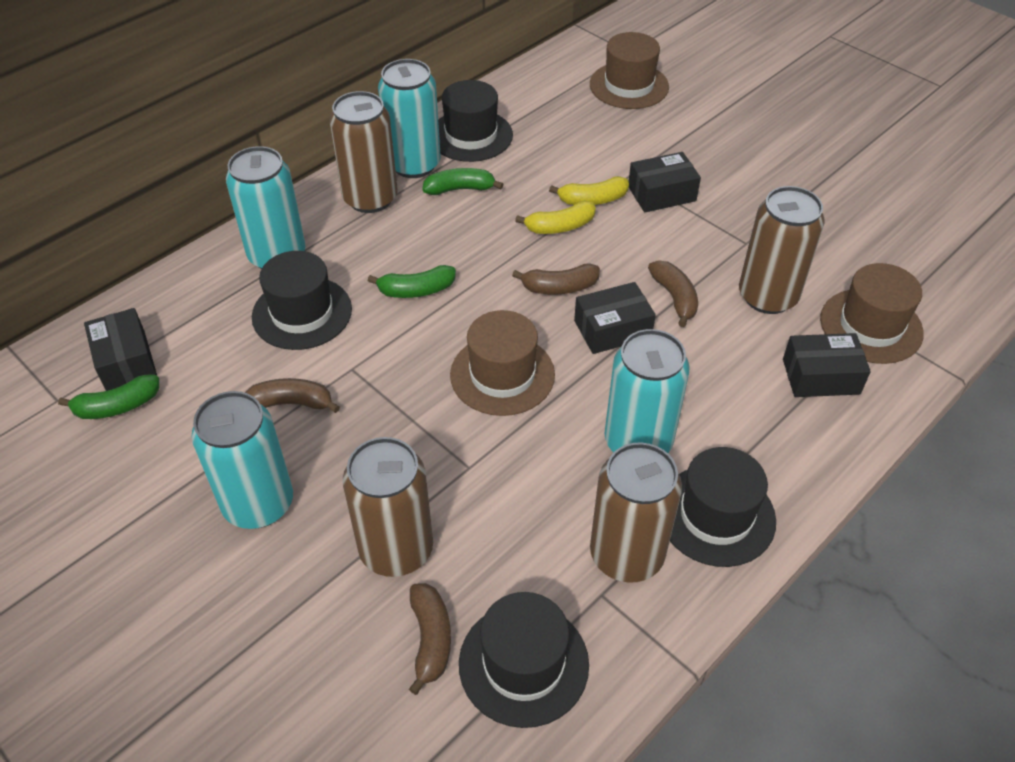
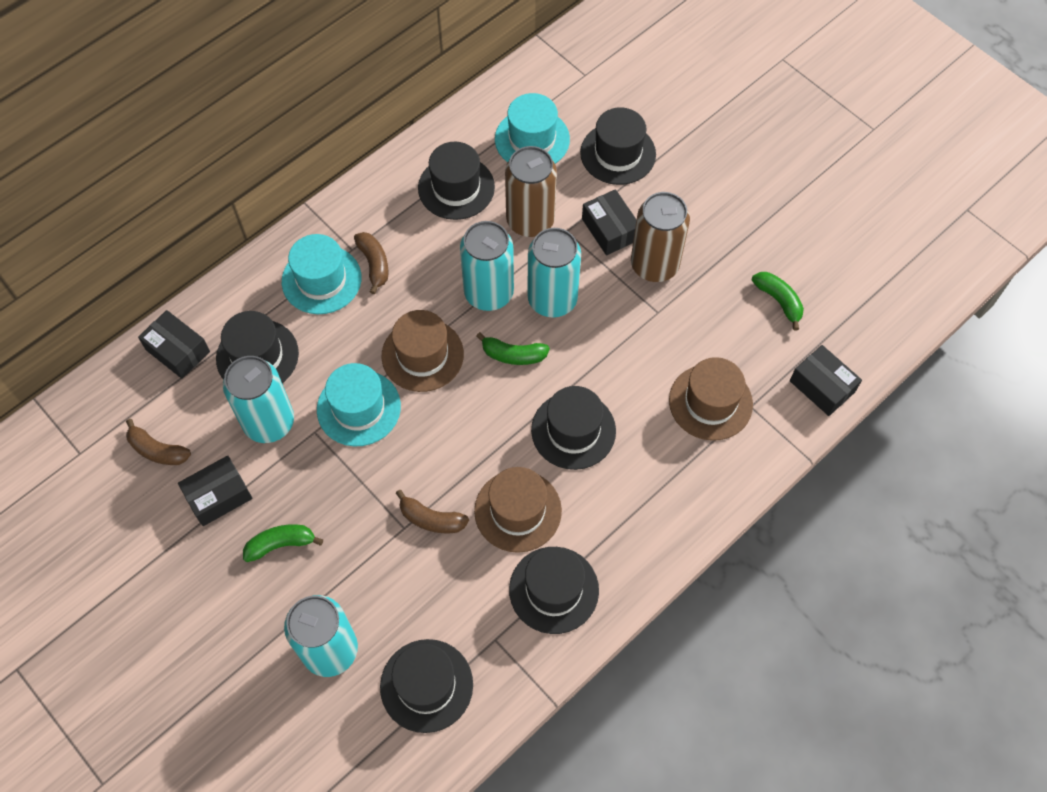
black hat: 4 -> 6
brown banana: 4 -> 3
brown can: 4 -> 2
turquoise hat: 0 -> 3
yellow banana: 2 -> 0

